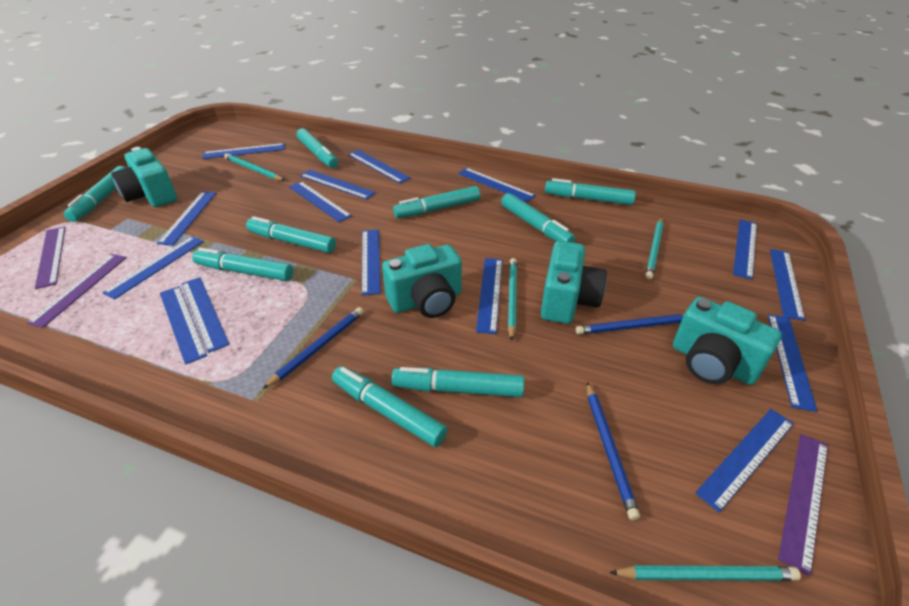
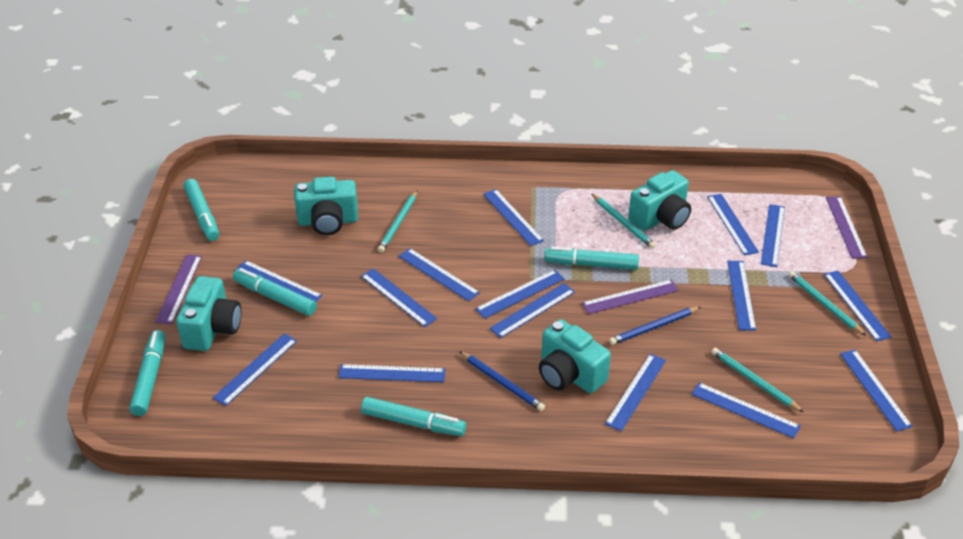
blue pencil: 3 -> 2
turquoise marker: 9 -> 5

